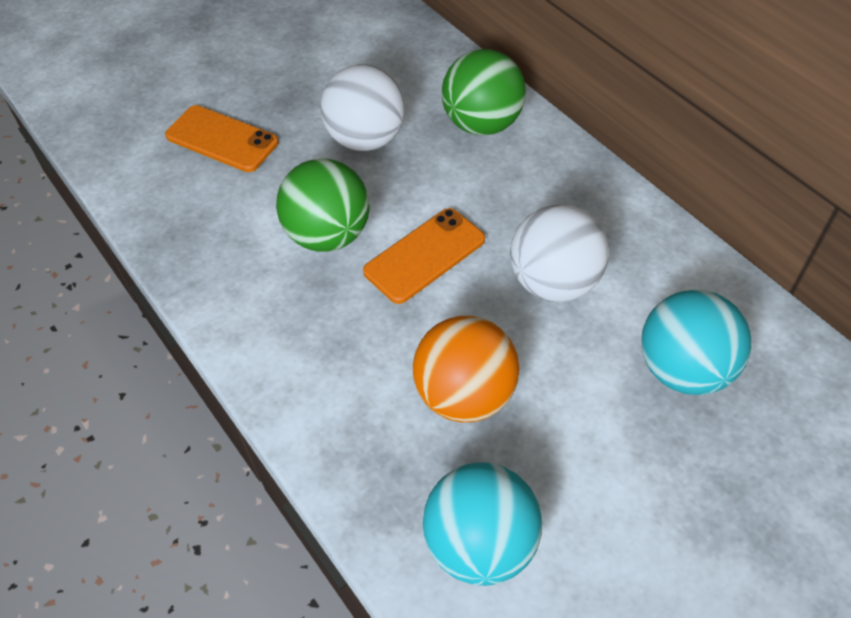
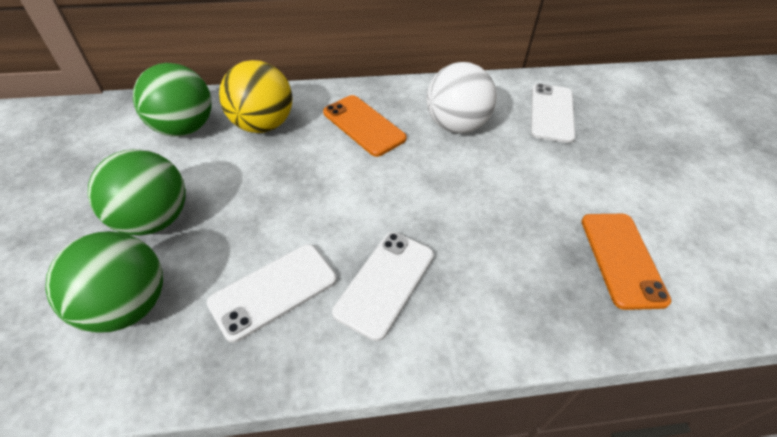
green ball: 2 -> 3
orange ball: 1 -> 0
turquoise ball: 2 -> 0
white ball: 2 -> 1
white phone: 0 -> 3
yellow ball: 0 -> 1

